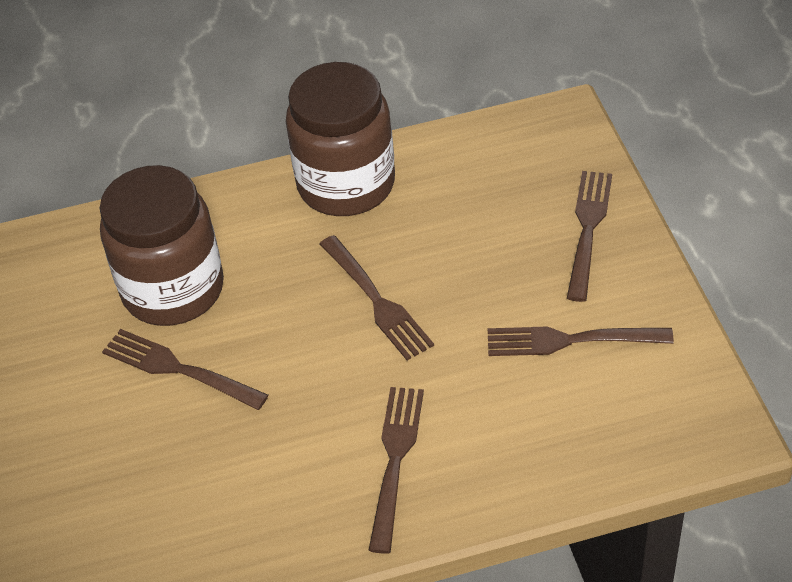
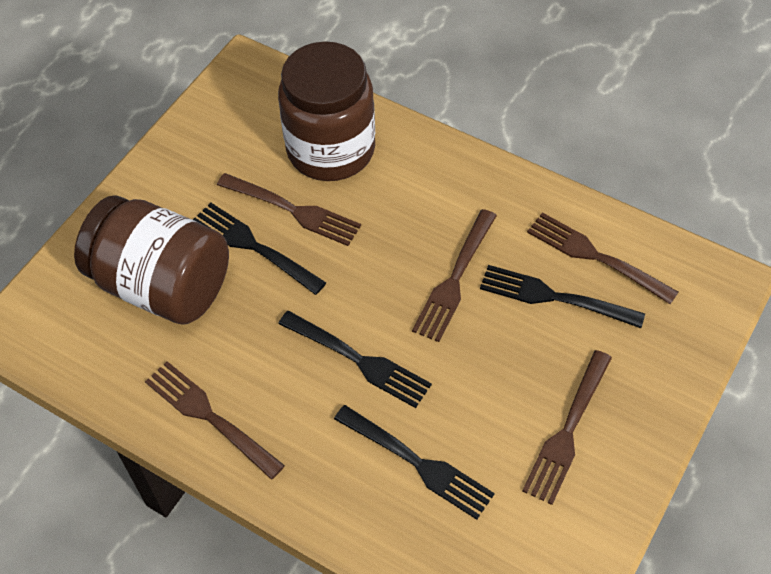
black fork: 0 -> 4

